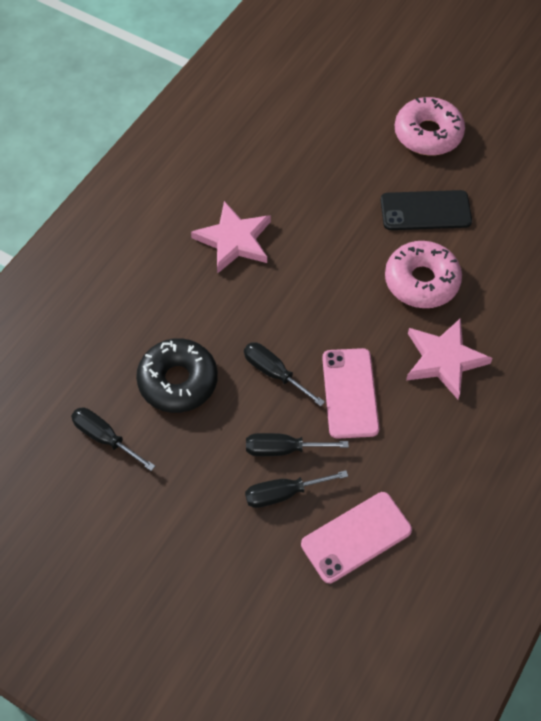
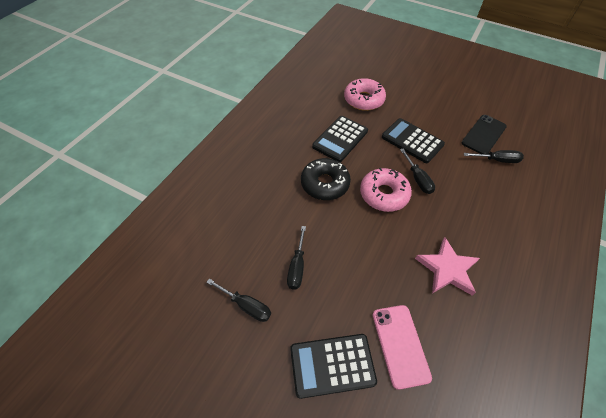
black calculator: 0 -> 3
pink phone: 2 -> 1
pink star: 2 -> 1

